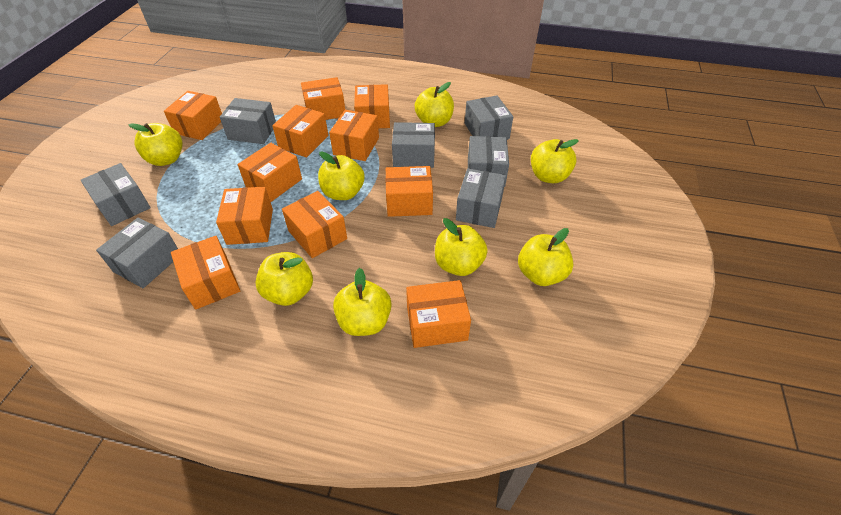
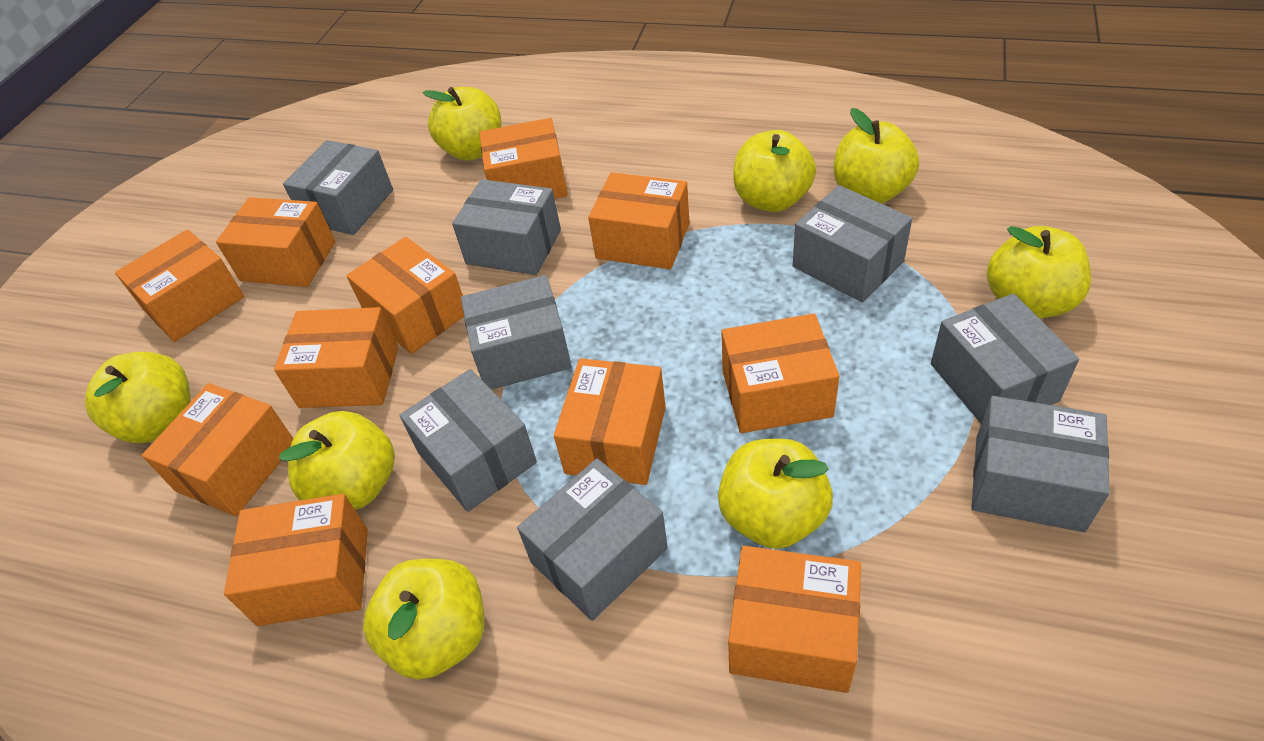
grey box: 7 -> 8

